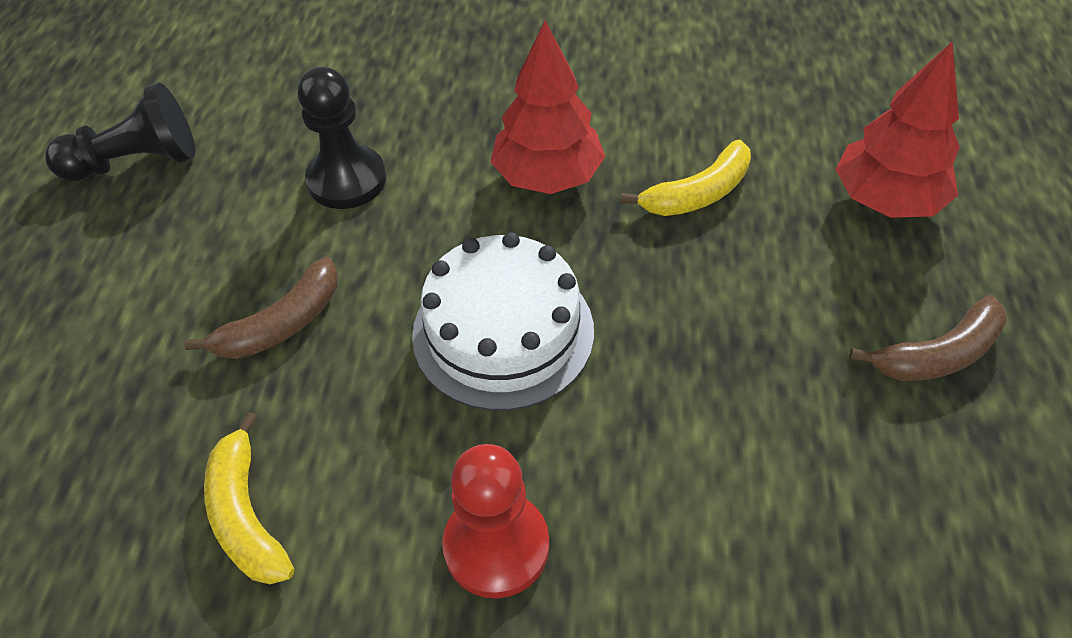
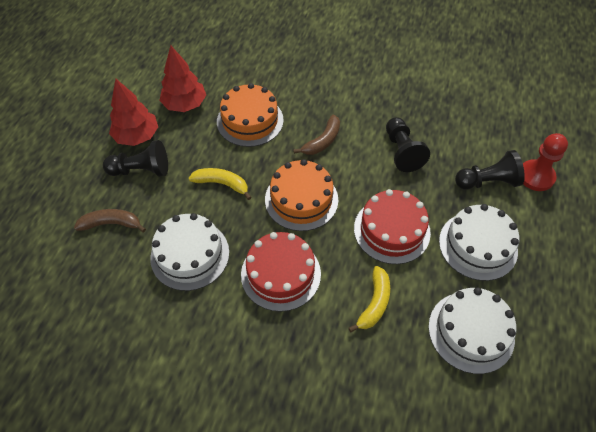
black pawn: 2 -> 3
orange cake: 0 -> 2
red cake: 0 -> 2
white cake: 1 -> 3

